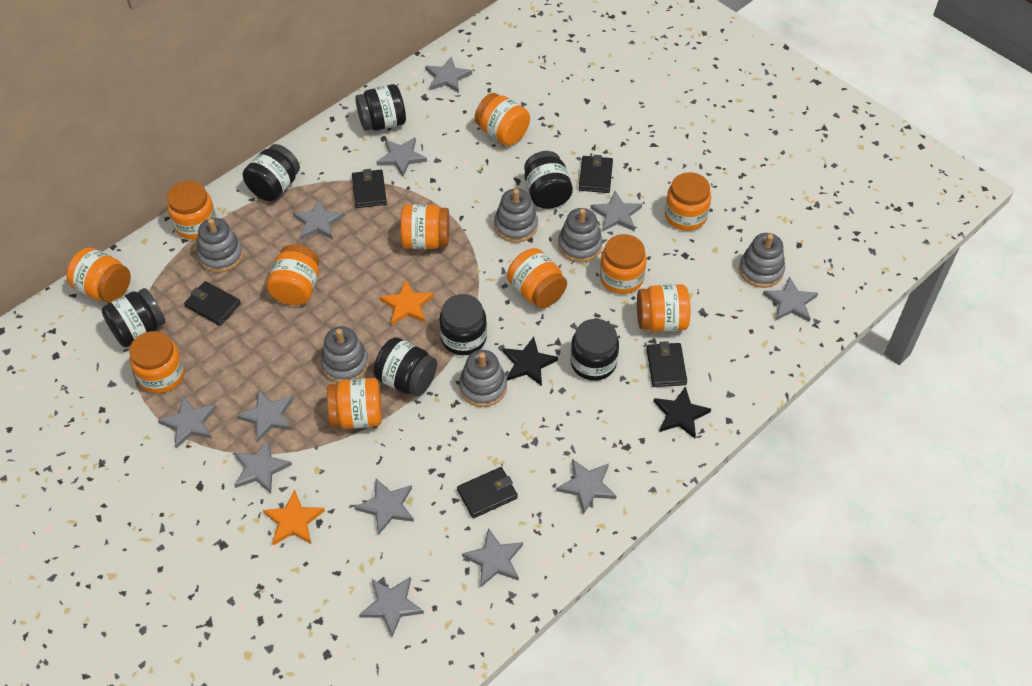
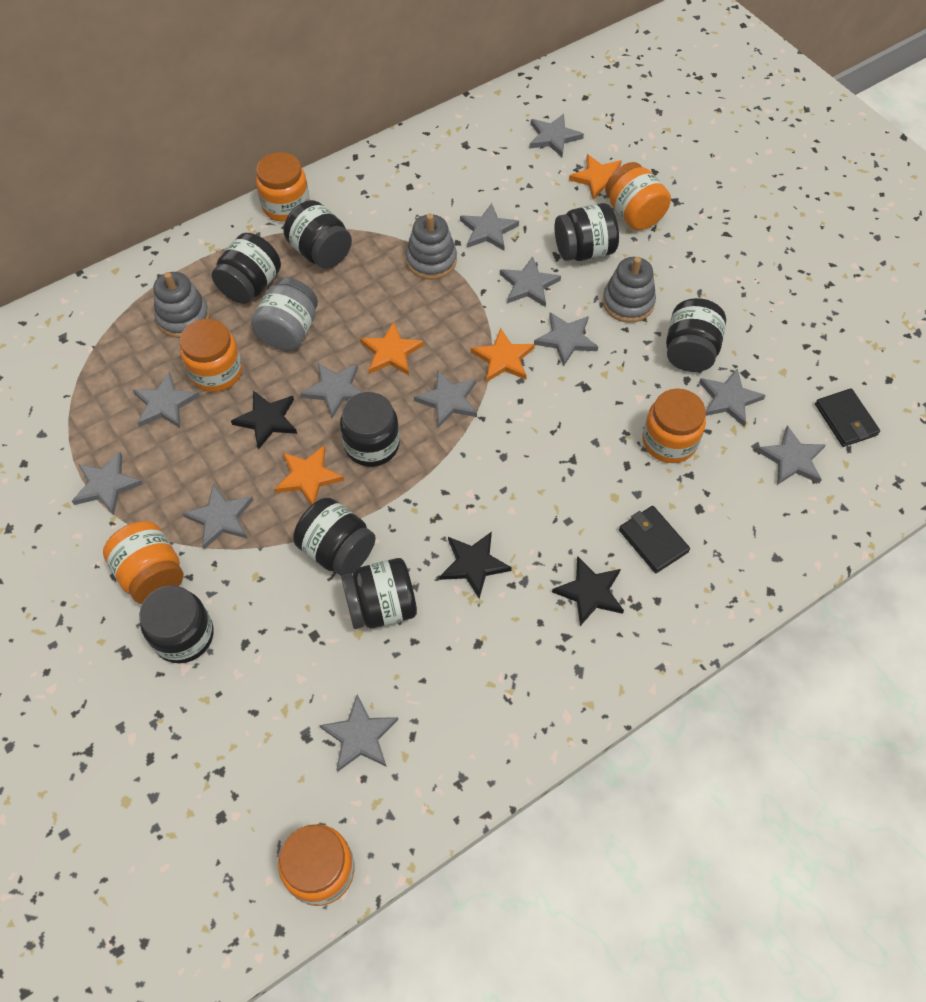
black jar: 7 -> 8
black star: 2 -> 3
black wallet: 5 -> 2
grey jar: 0 -> 1
grey stacking toy: 6 -> 3
orange jar: 11 -> 6
orange star: 2 -> 4

